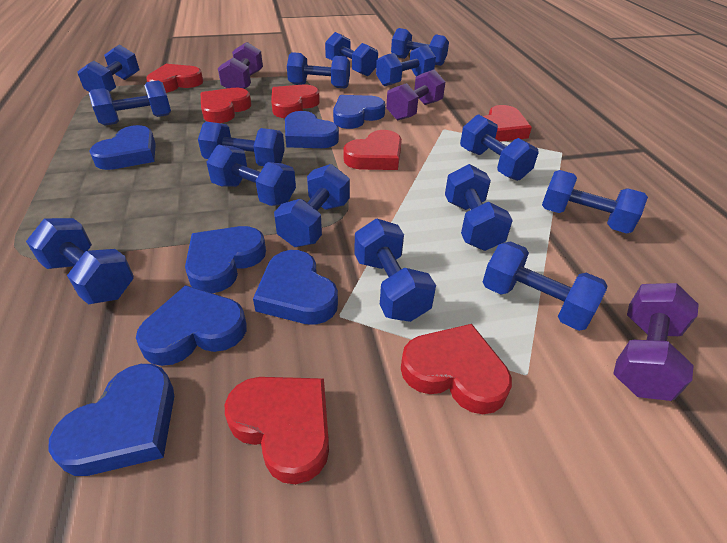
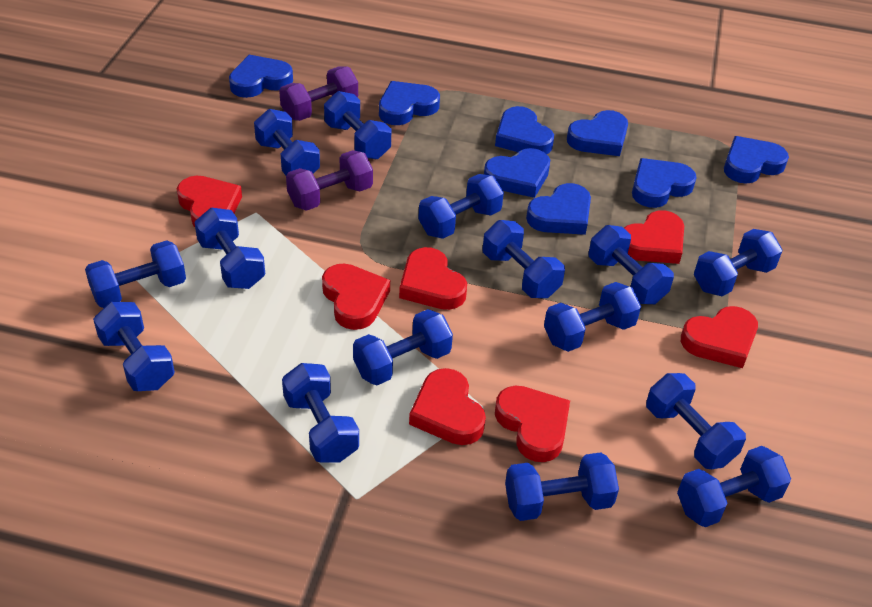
blue heart: 7 -> 8
purple dumbbell: 3 -> 2

